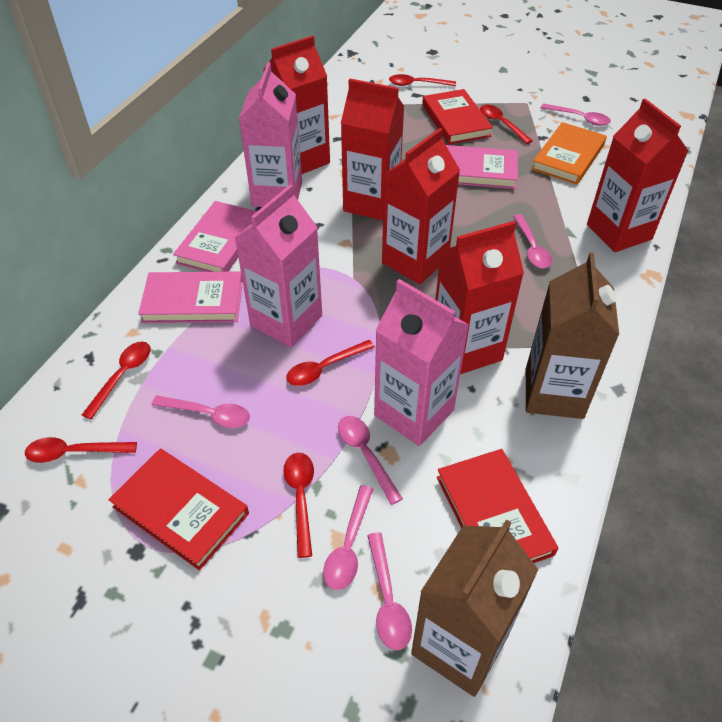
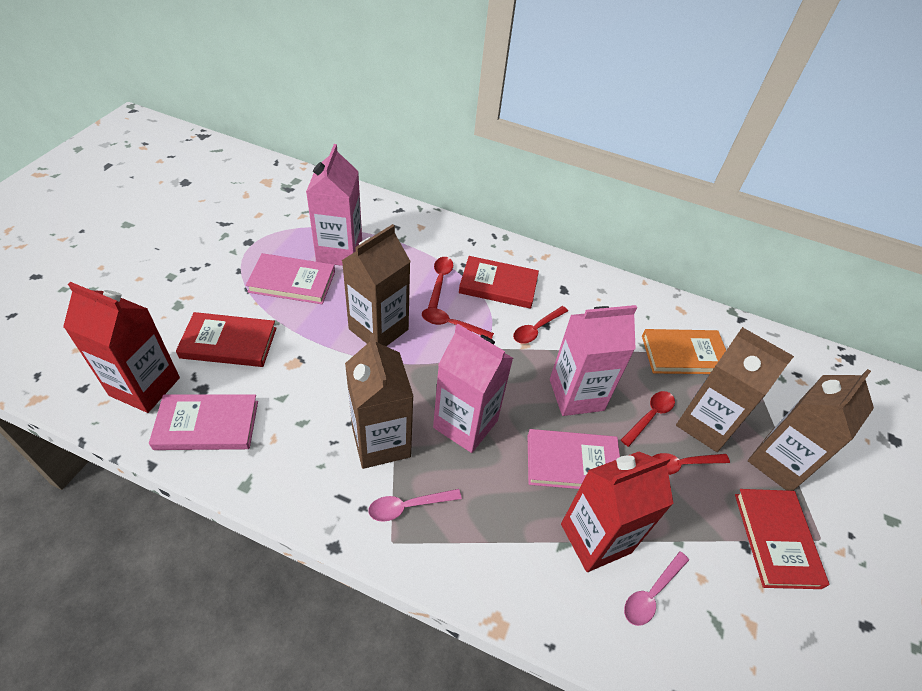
brown carton: 2 -> 4
pink spoon: 6 -> 2
red carton: 5 -> 2
red spoon: 6 -> 5

